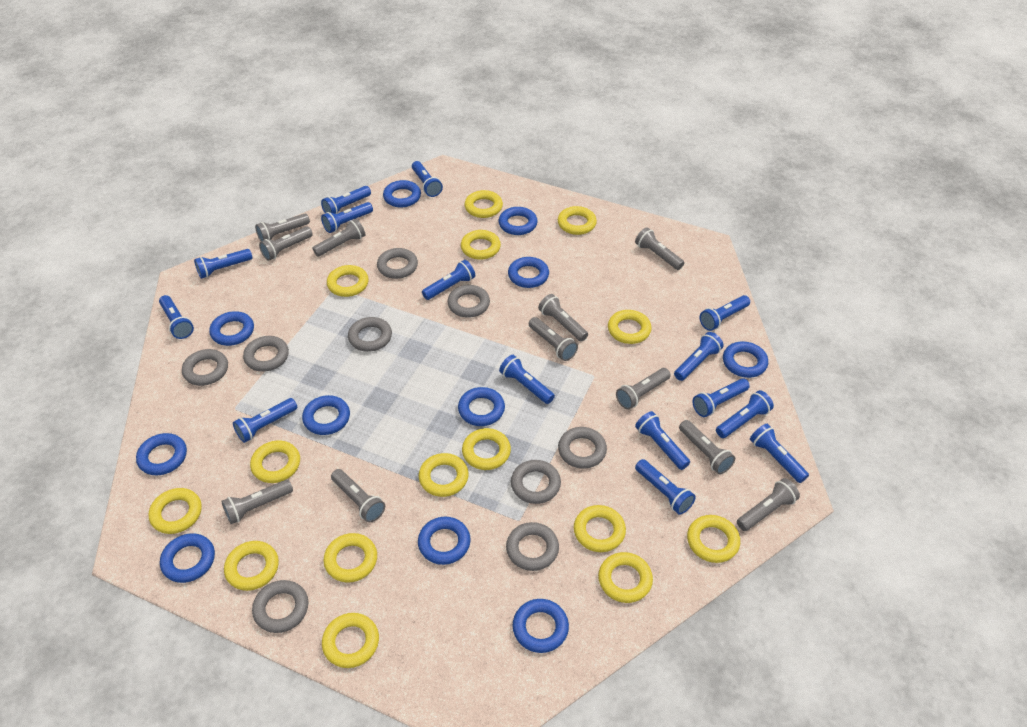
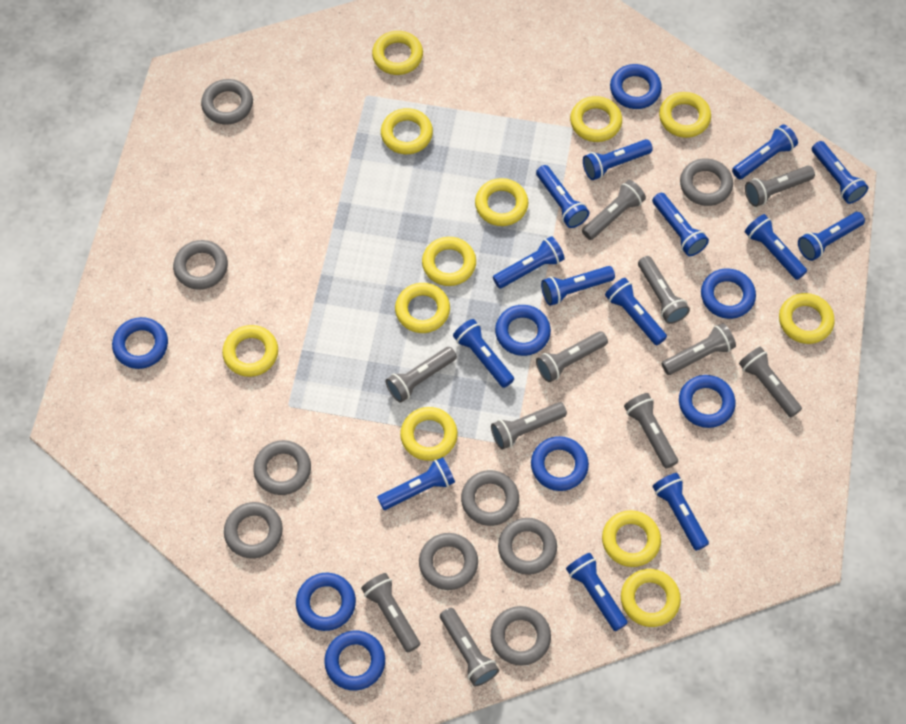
blue flashlight: 15 -> 14
blue ring: 11 -> 8
yellow ring: 15 -> 12

